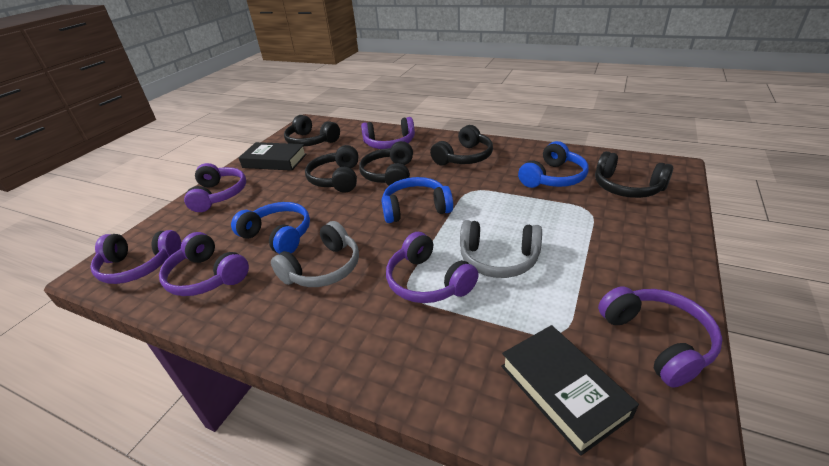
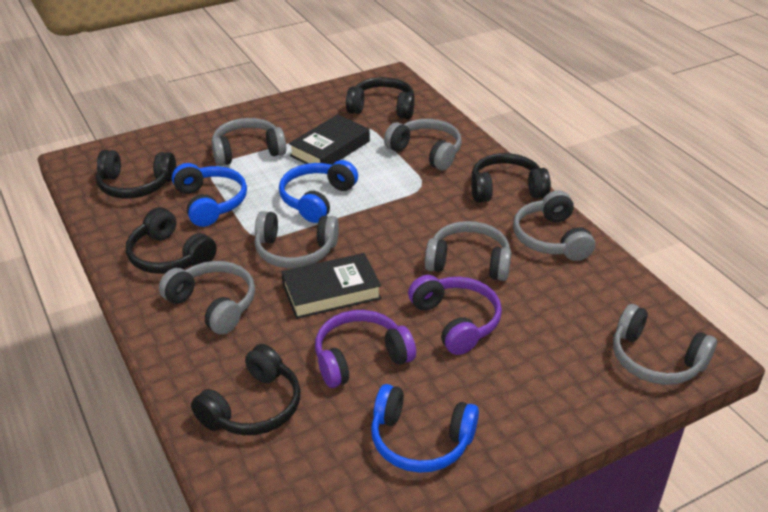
grey headphones: 2 -> 7
purple headphones: 6 -> 2

